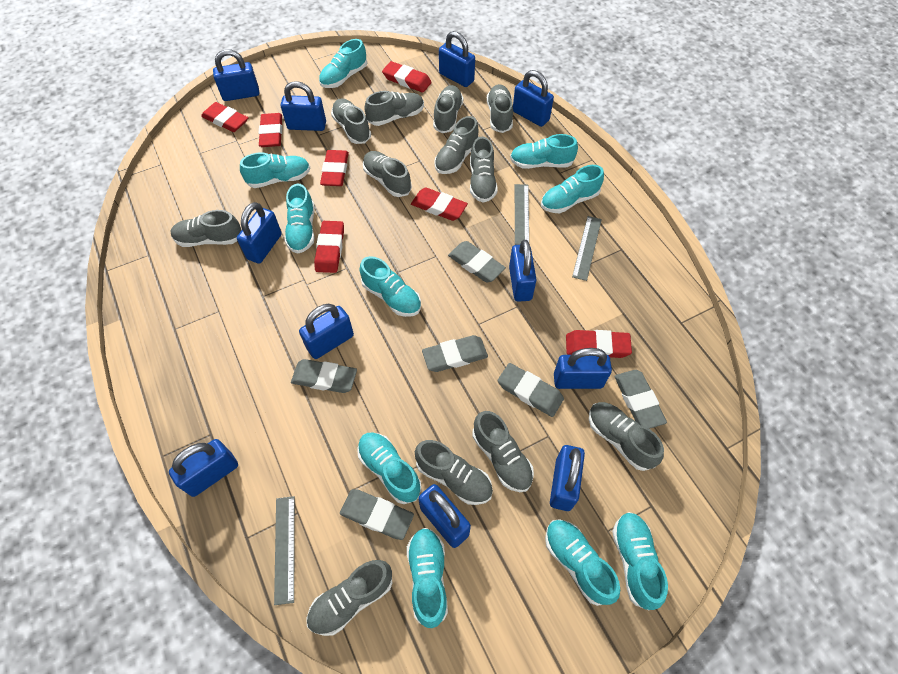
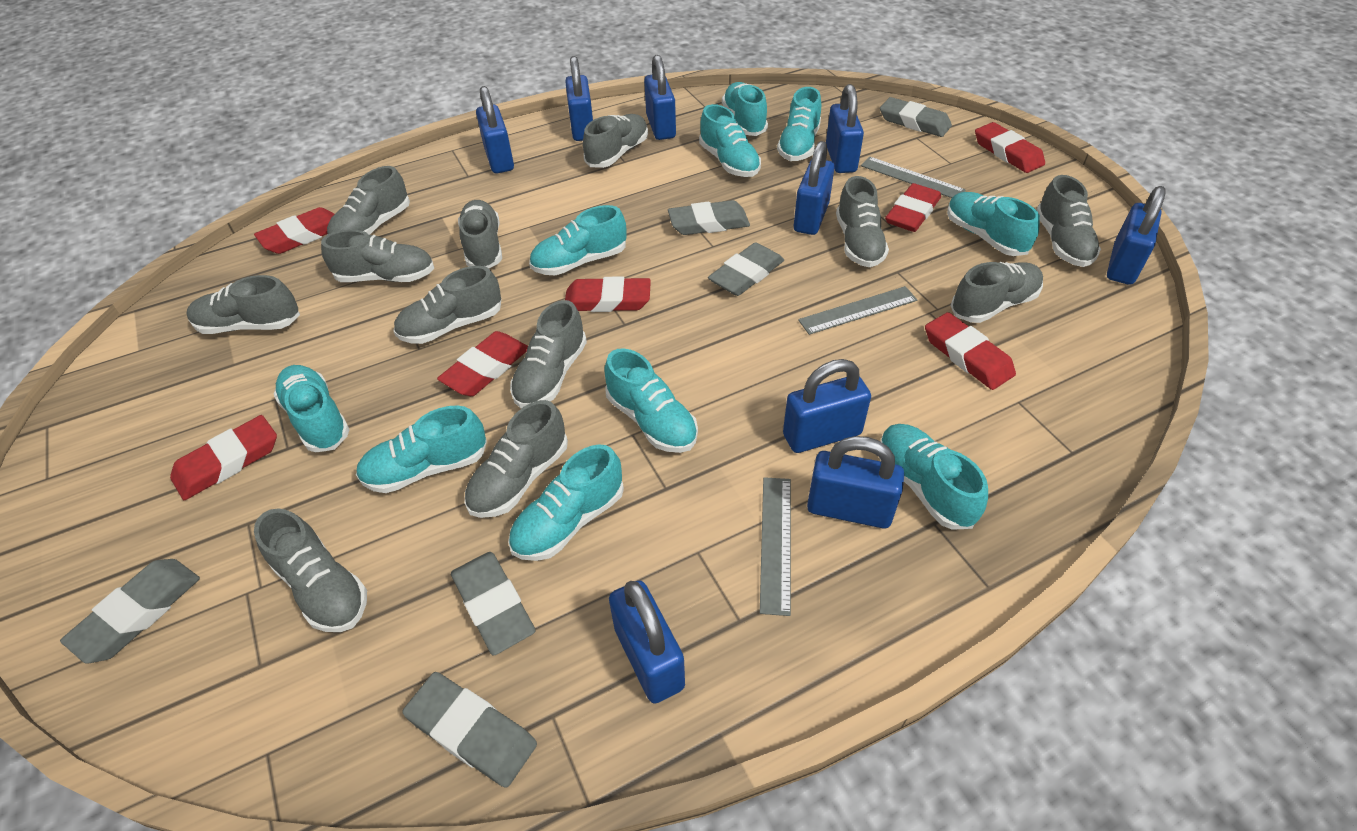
blue padlock: 11 -> 9

